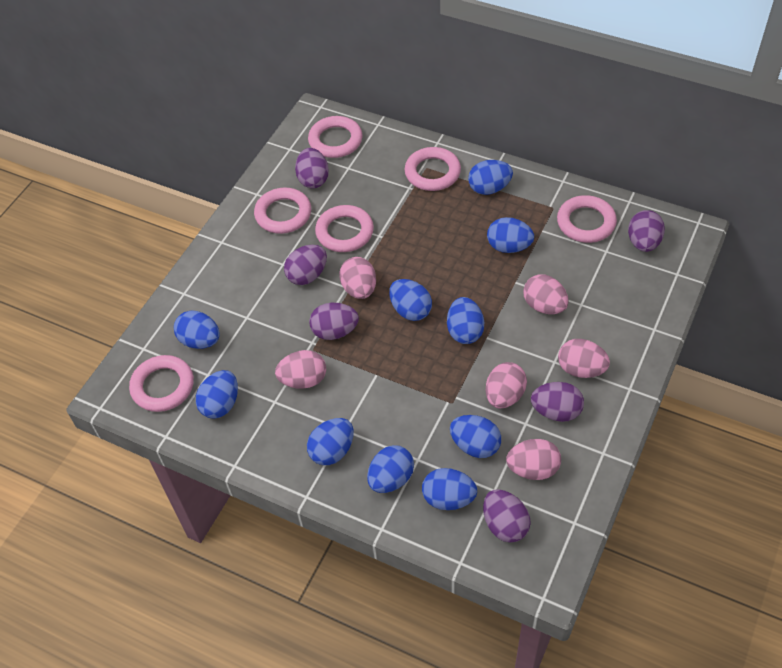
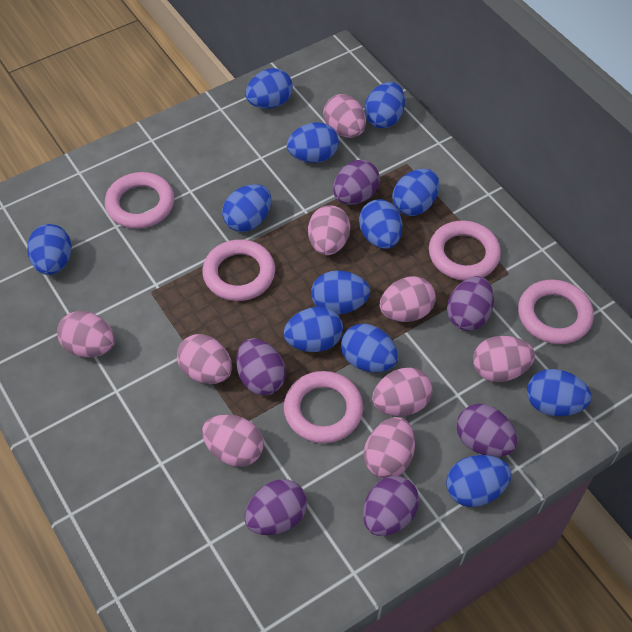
blue egg: 10 -> 12
pink egg: 6 -> 9
pink ring: 6 -> 5

